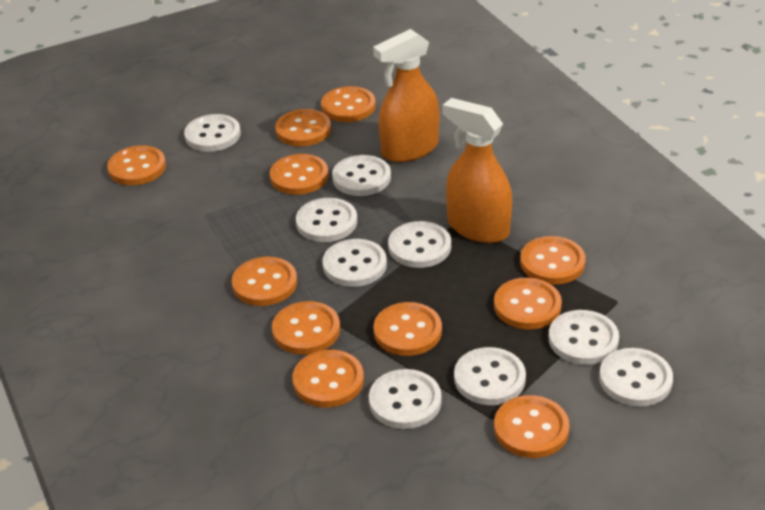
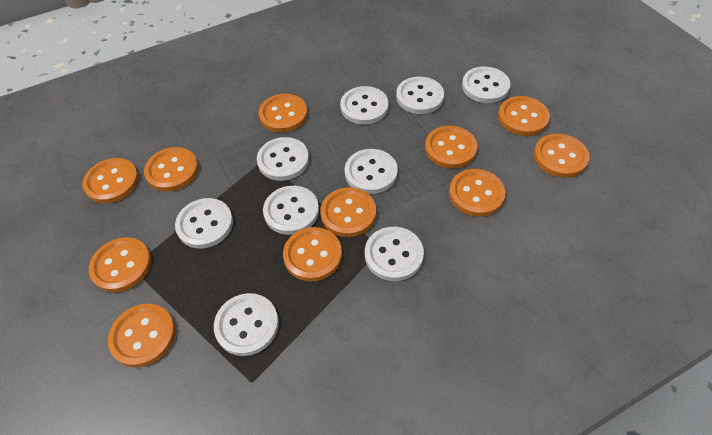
orange spray bottle: 2 -> 0

